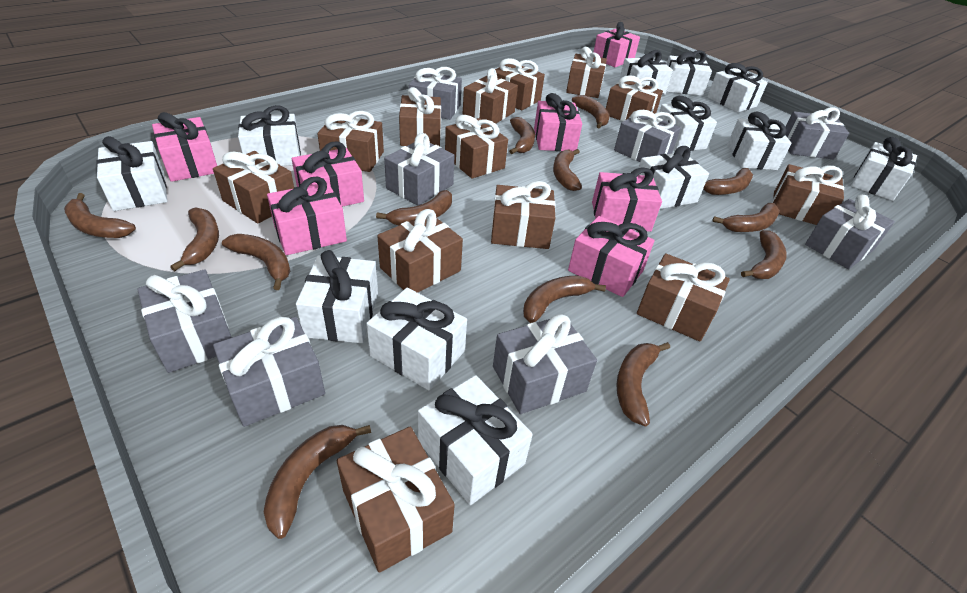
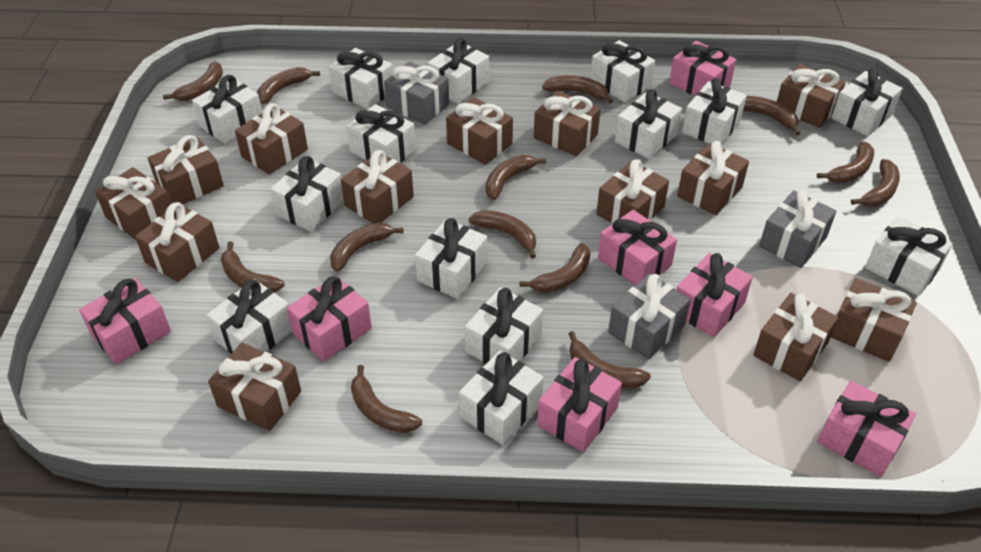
grey gift: 8 -> 3
white gift: 12 -> 14

